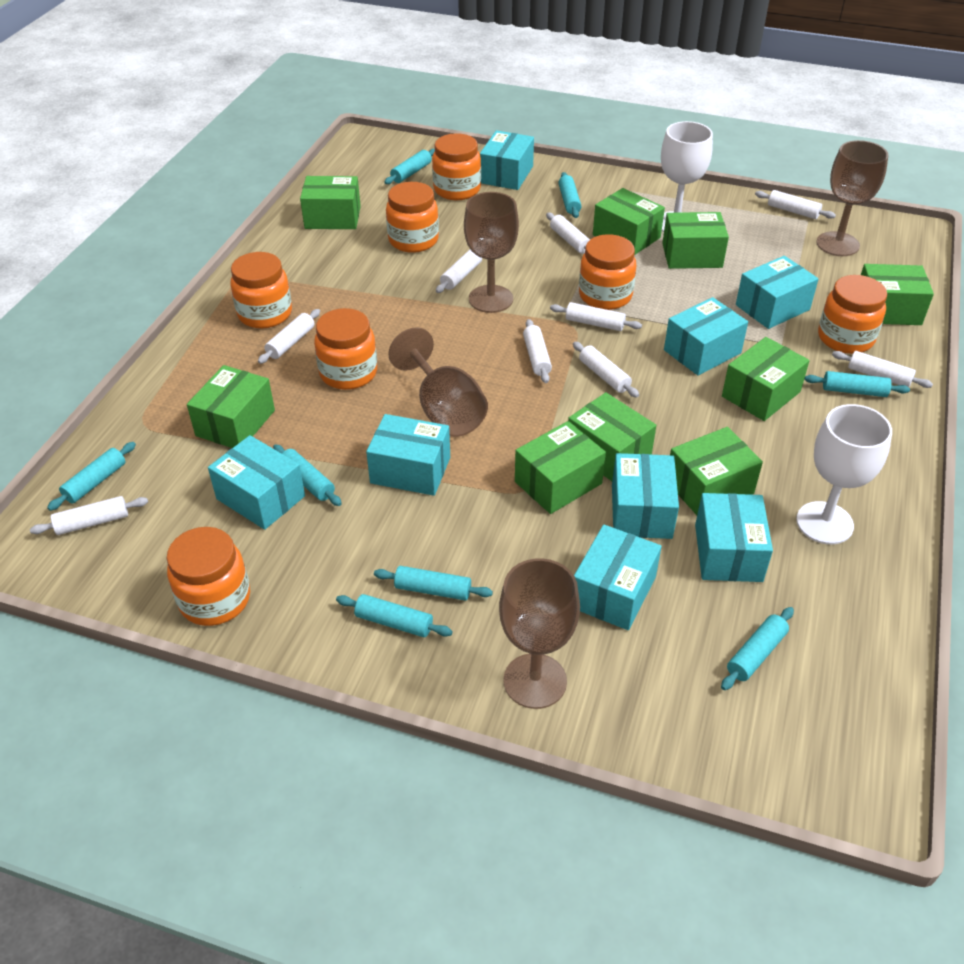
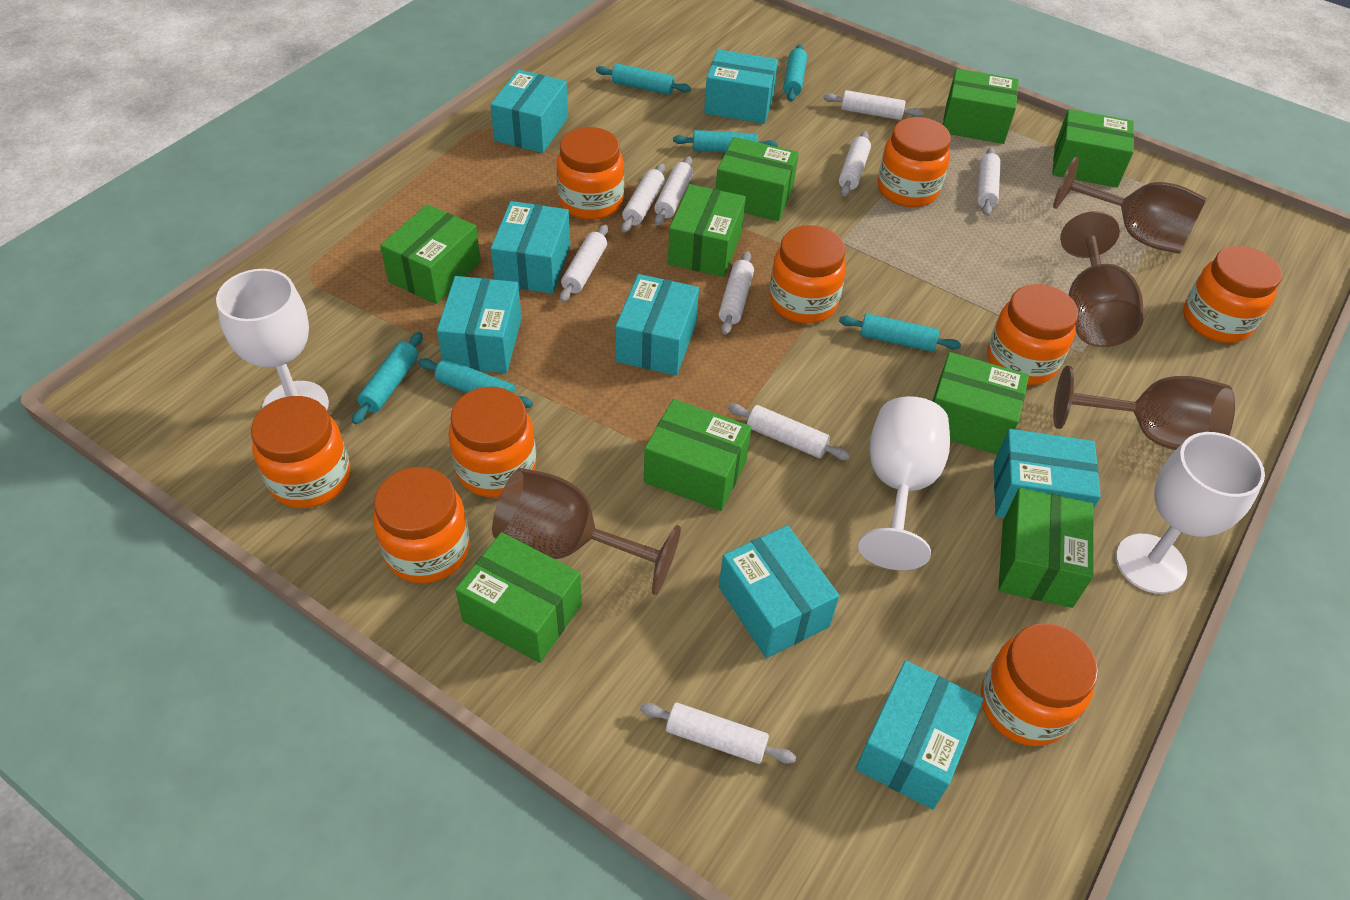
orange jar: 7 -> 9
turquoise rolling pin: 8 -> 6
white goblet: 2 -> 3

